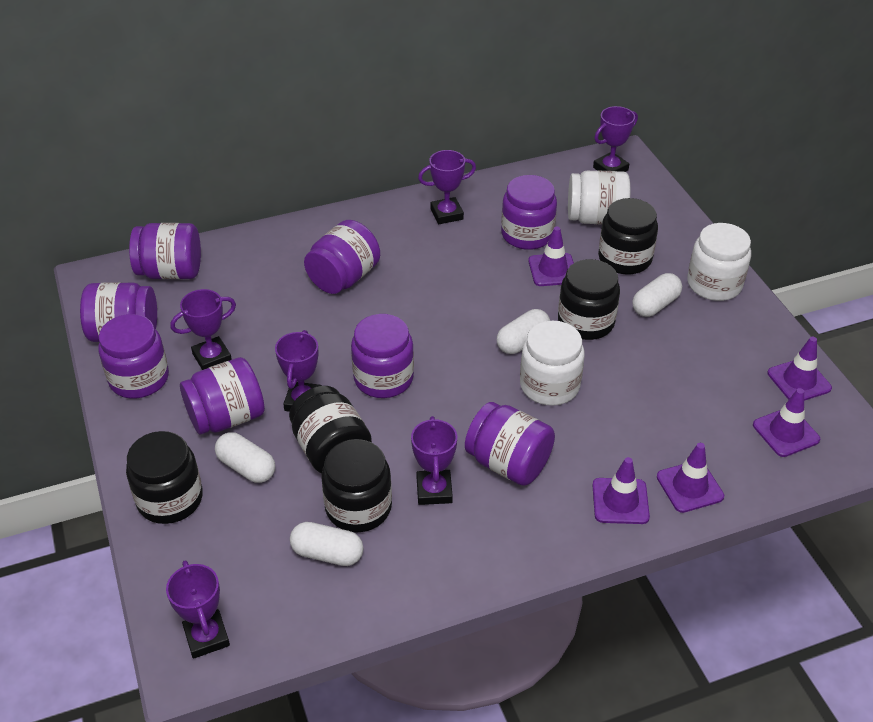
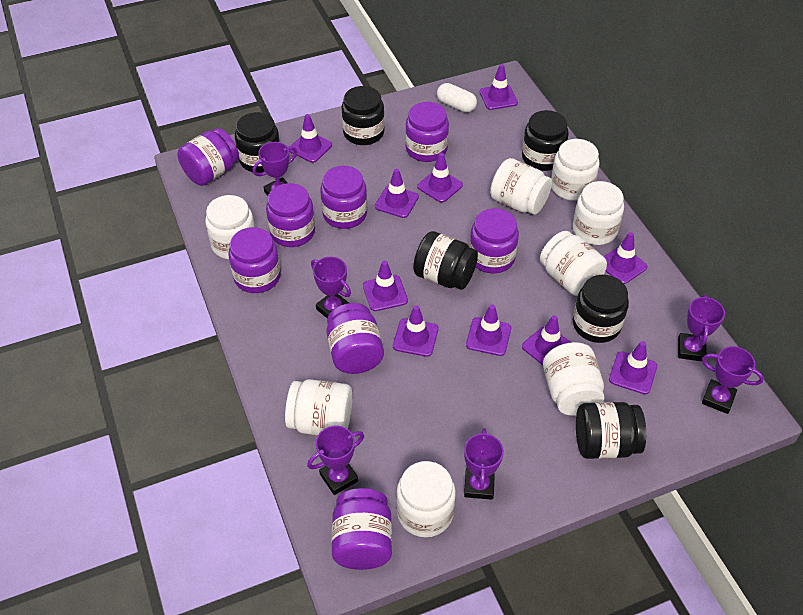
black jar: 5 -> 6
purple traffic cone: 5 -> 10
white capsule: 4 -> 1
white jar: 3 -> 8

